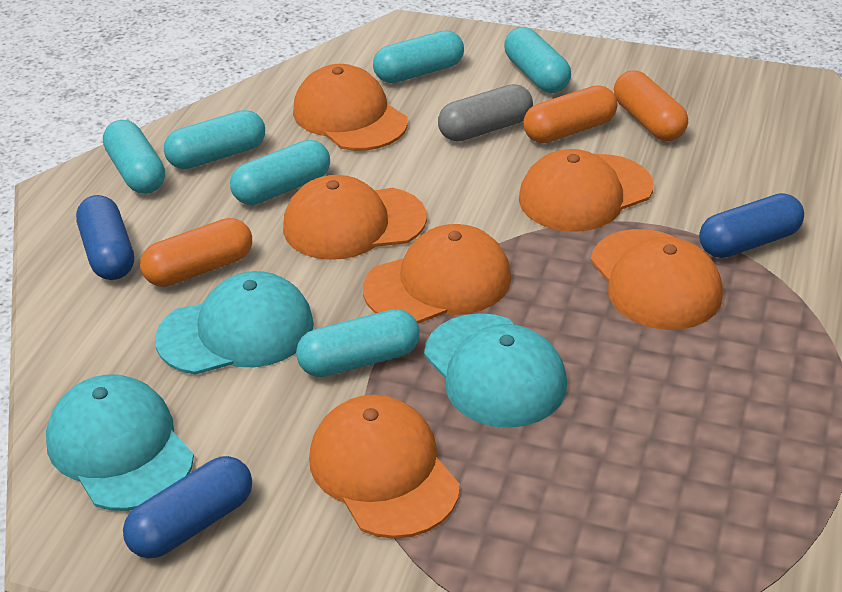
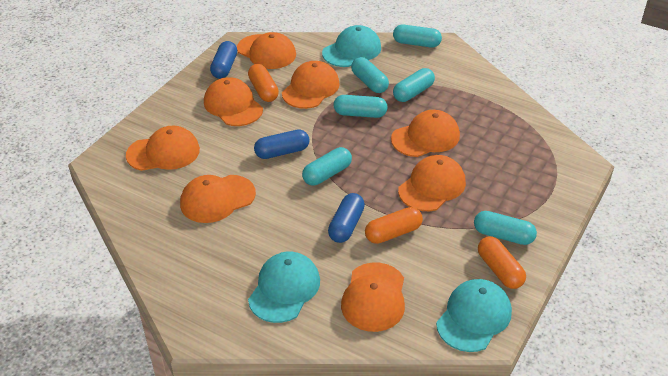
grey capsule: 1 -> 0
orange cap: 6 -> 8

